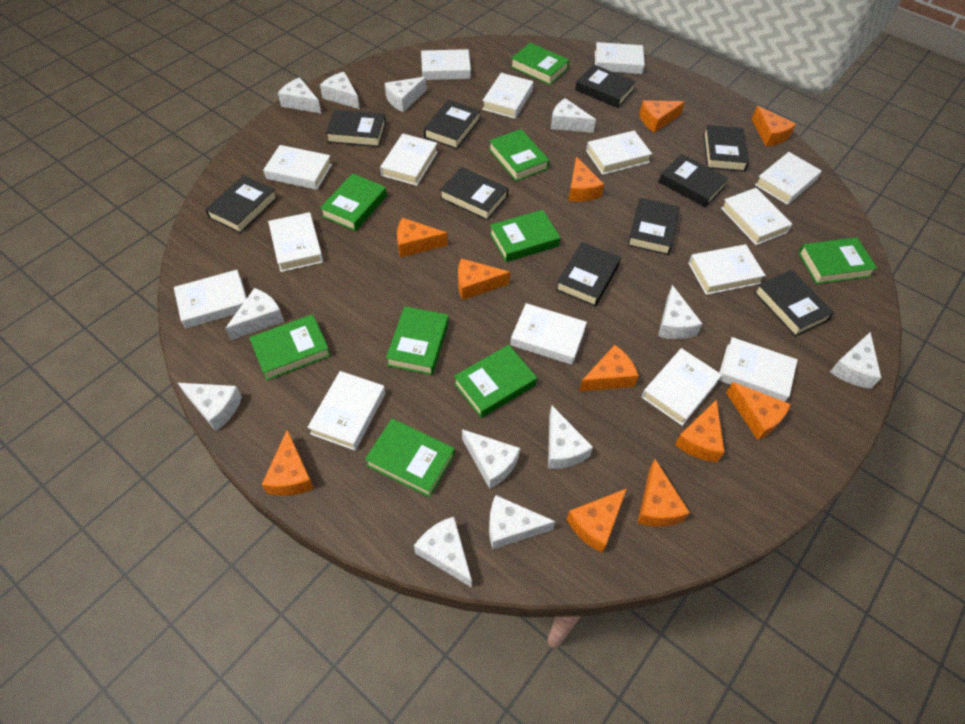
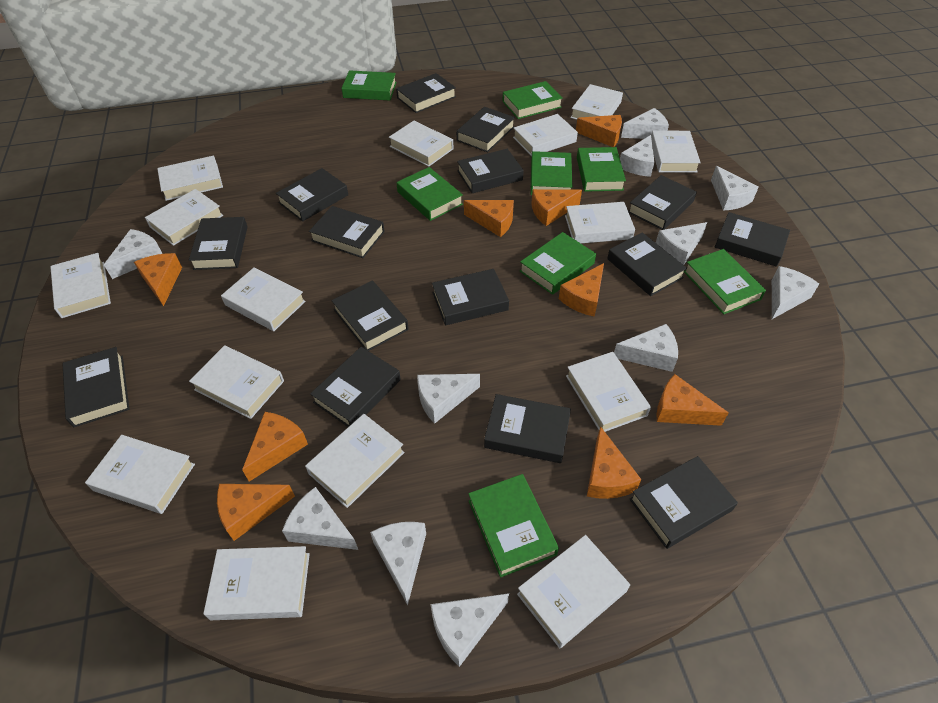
black book: 10 -> 15
green book: 9 -> 8
orange cheese: 11 -> 9
white cheese: 12 -> 11

